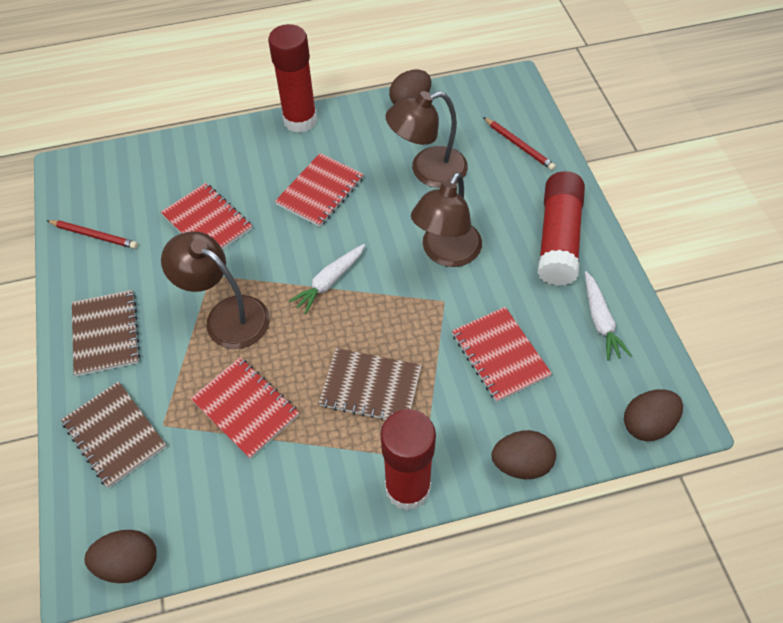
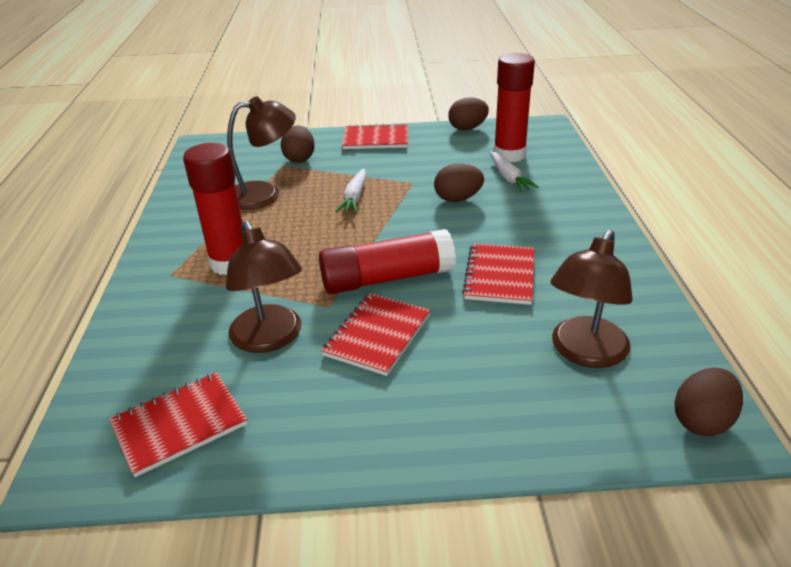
brown notebook: 3 -> 0
red pencil: 2 -> 0

